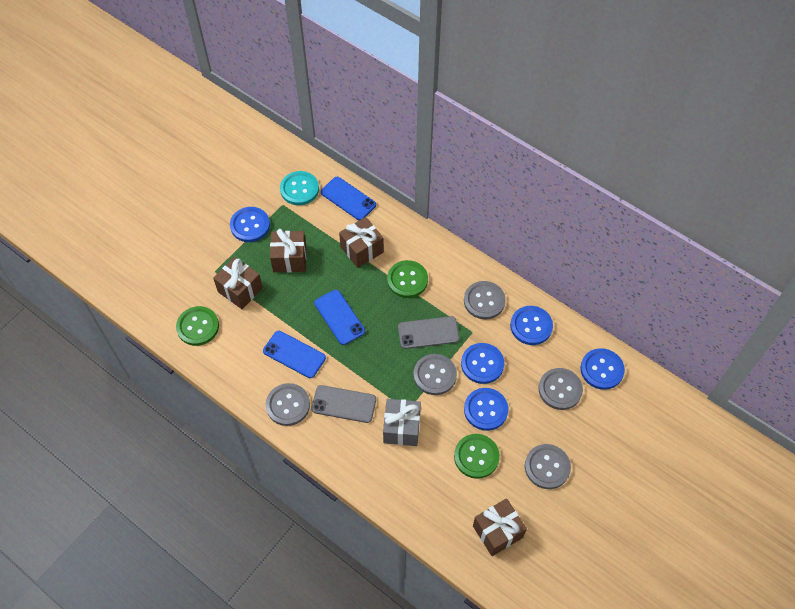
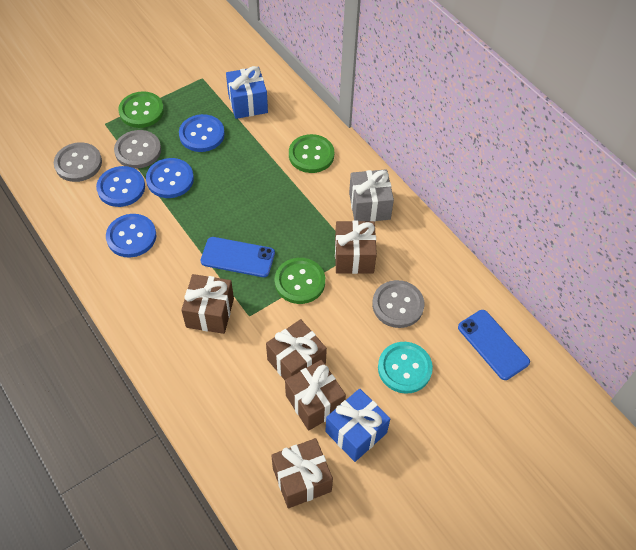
blue button: 5 -> 4
blue gift: 0 -> 2
blue phone: 3 -> 2
brown gift: 4 -> 5
grey button: 5 -> 3
grey phone: 2 -> 0

